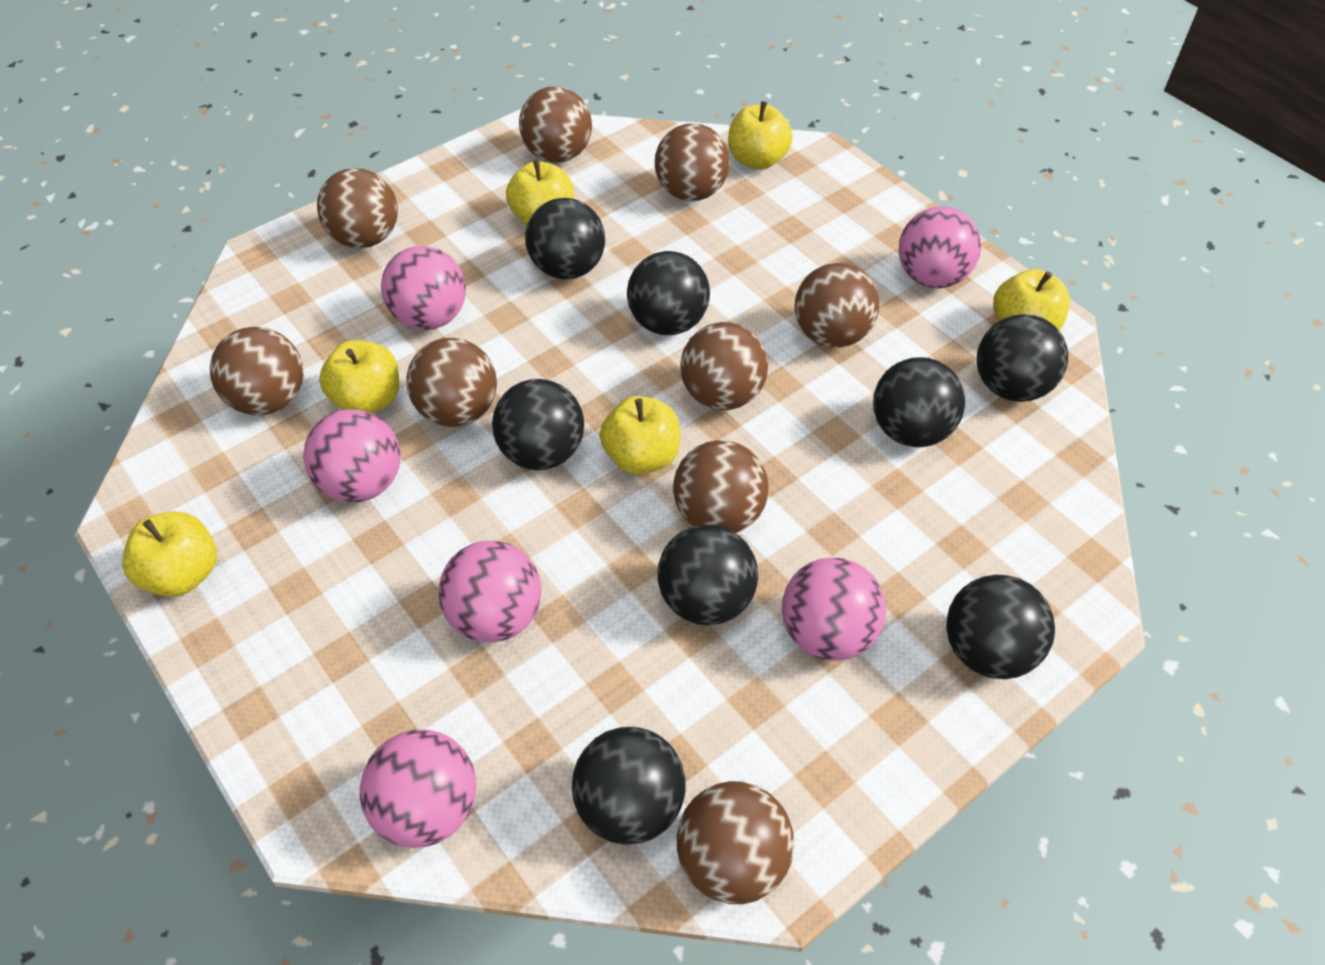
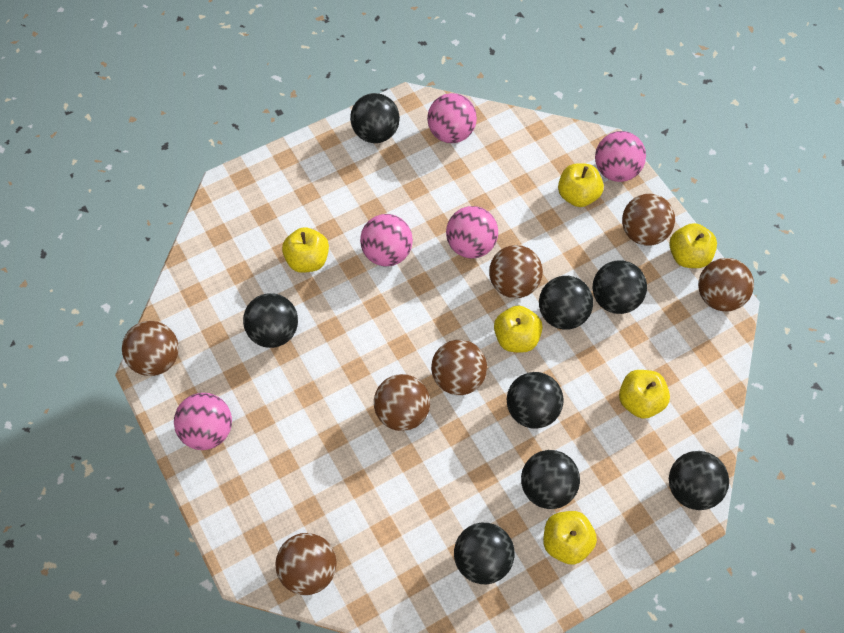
brown ball: 9 -> 7
pink ball: 6 -> 5

